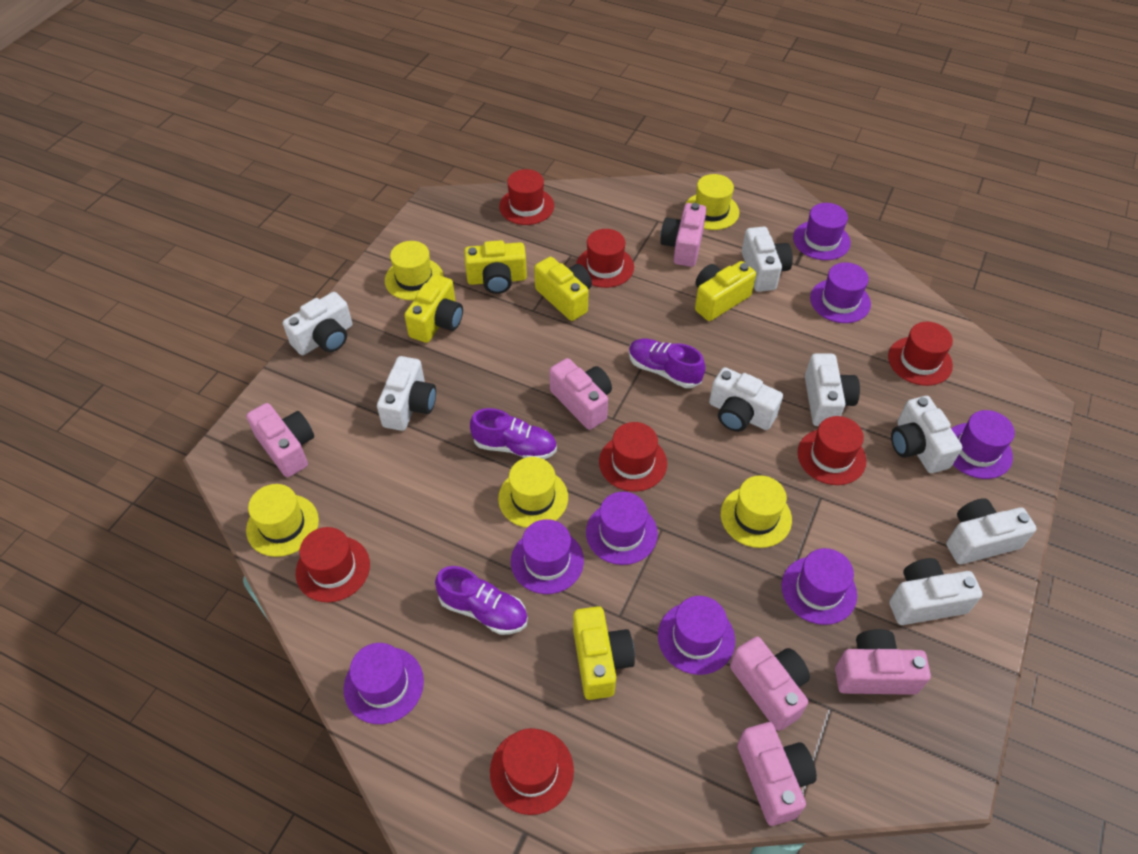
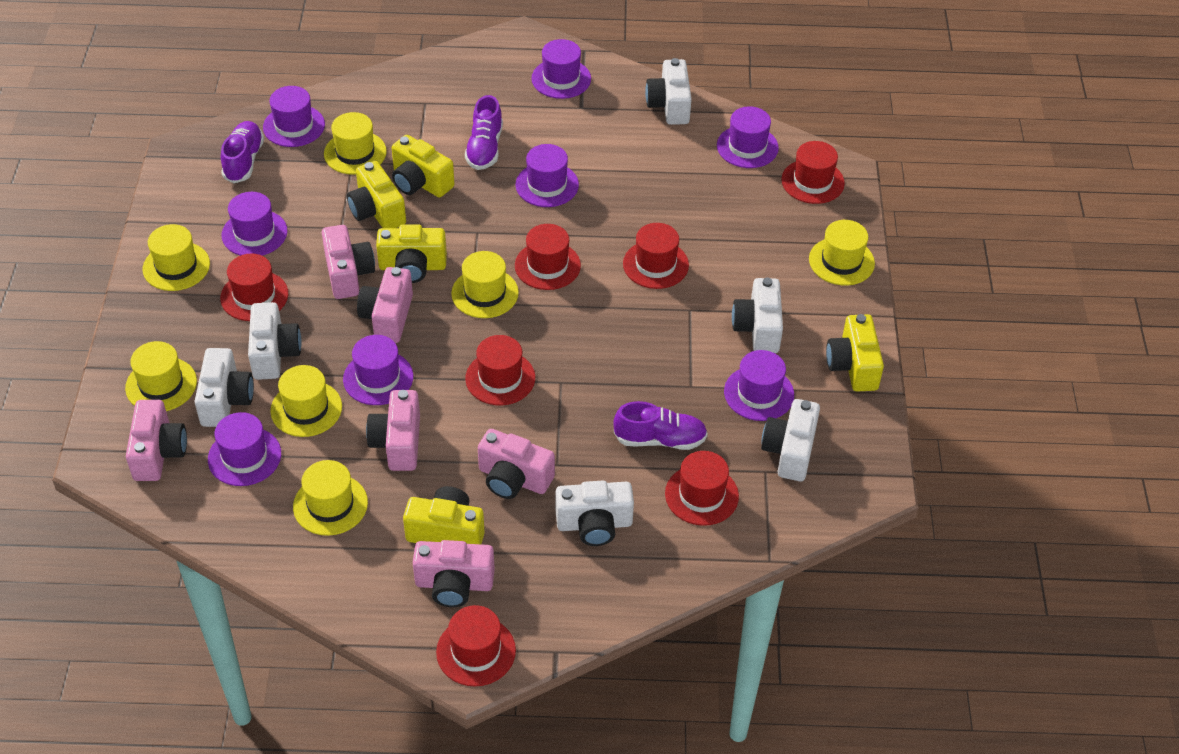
white camera: 8 -> 6
yellow hat: 5 -> 7

